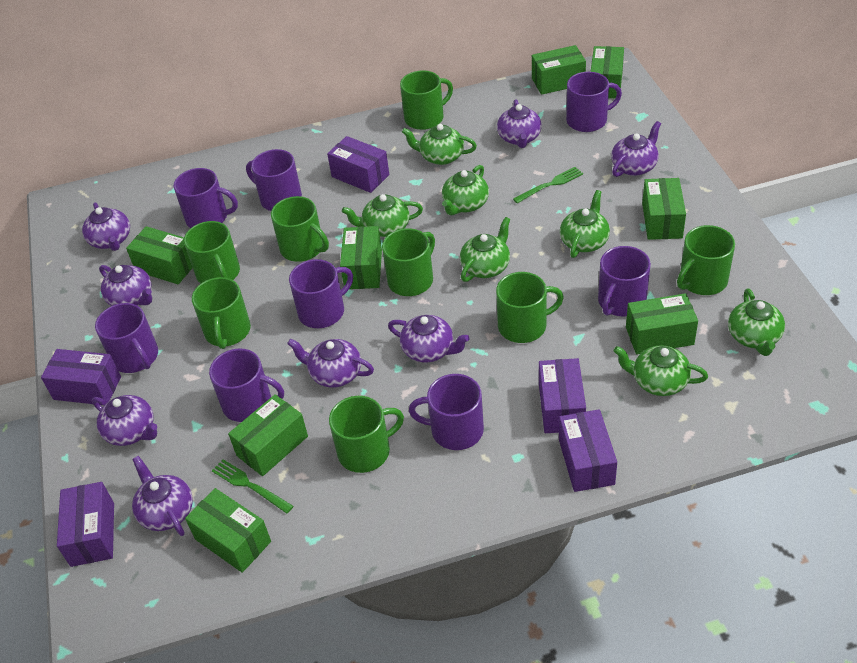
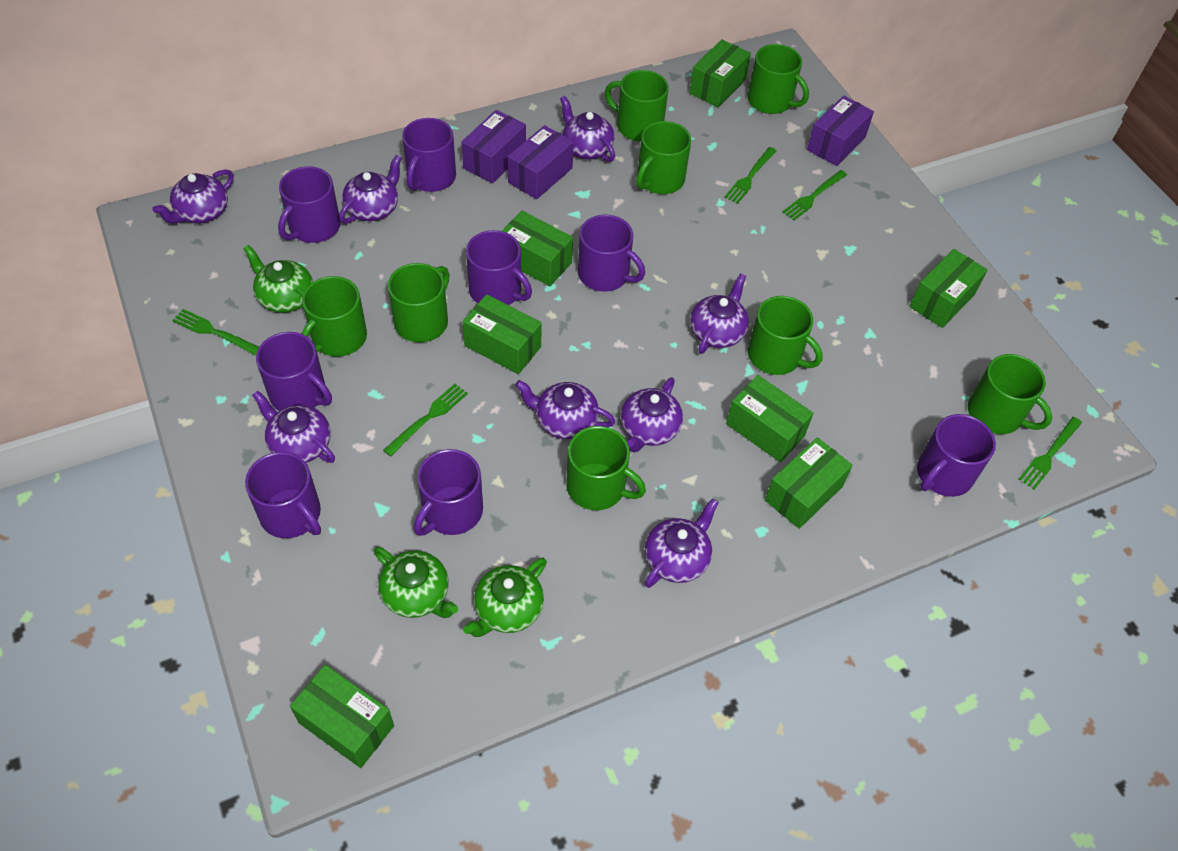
green box: 8 -> 7
green fork: 2 -> 5
green teapot: 7 -> 3
purple box: 5 -> 3

